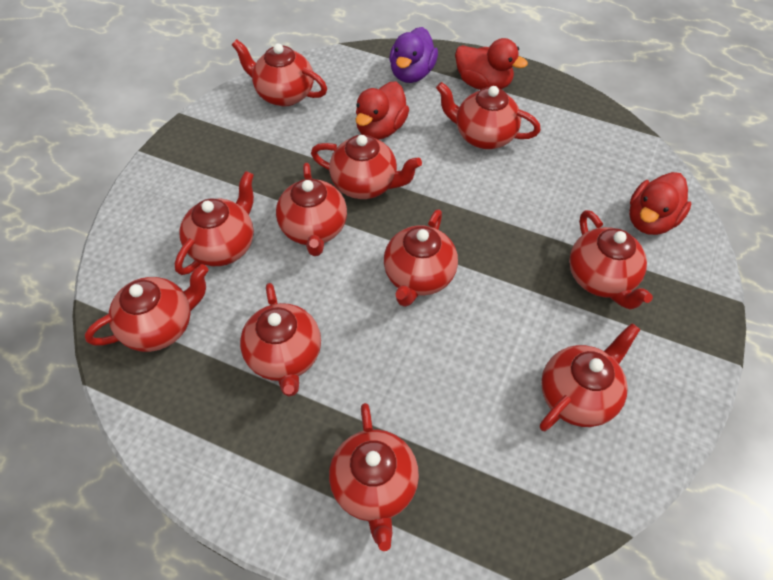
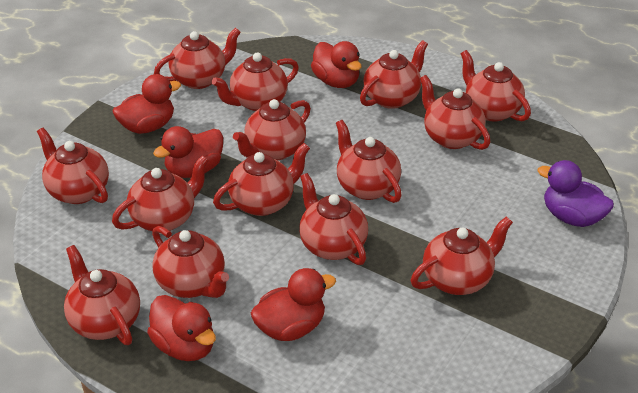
red duck: 3 -> 5
red teapot: 11 -> 14

